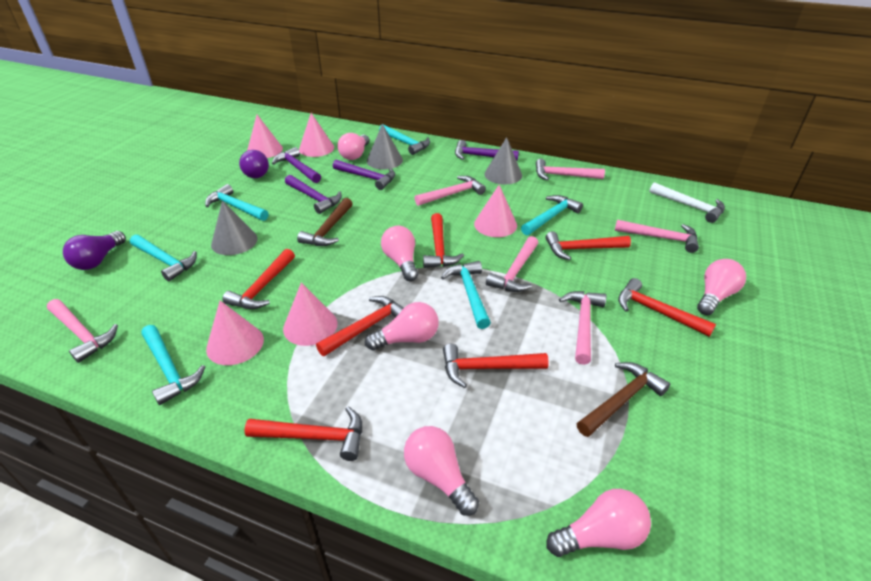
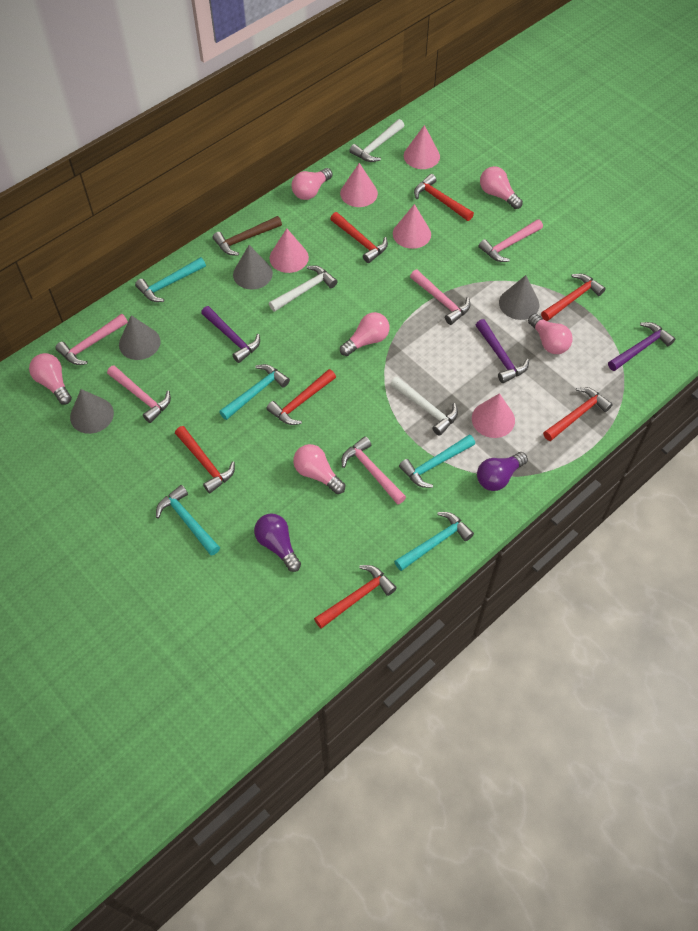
brown hammer: 2 -> 1
grey cone: 3 -> 4
pink hammer: 6 -> 5
purple hammer: 4 -> 3
turquoise hammer: 6 -> 5
white hammer: 1 -> 3

